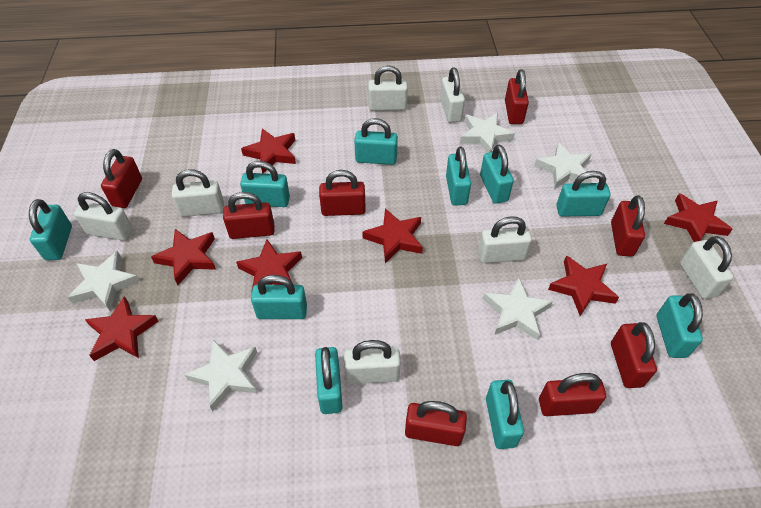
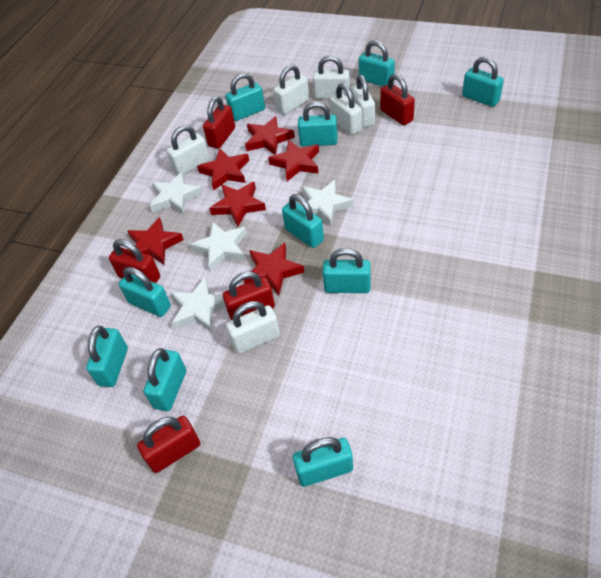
red padlock: 8 -> 5
red star: 7 -> 6
white padlock: 7 -> 6
white star: 5 -> 4

